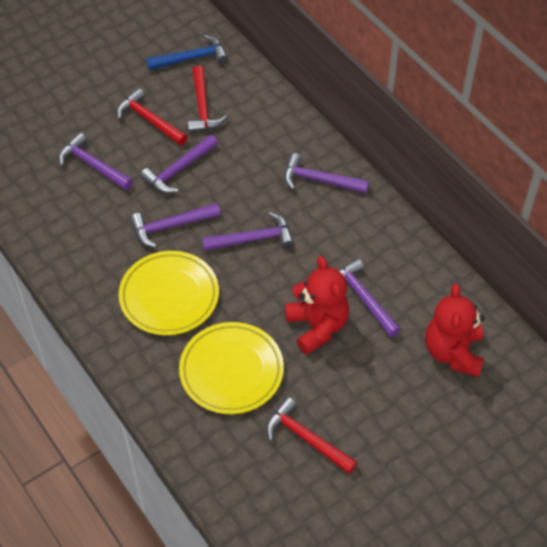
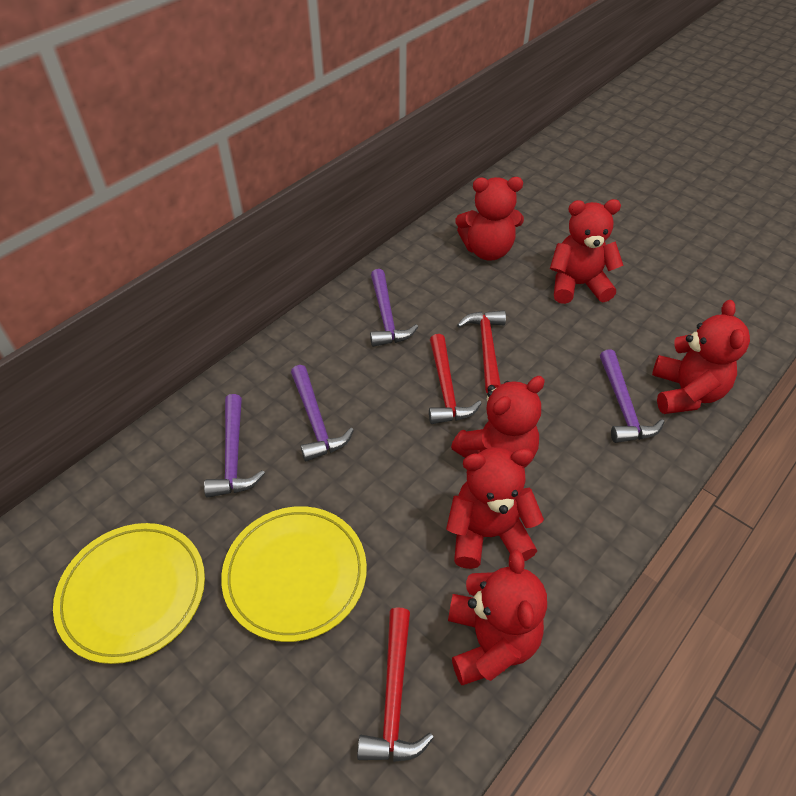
blue hammer: 1 -> 0
purple hammer: 6 -> 4
red teddy bear: 2 -> 6

